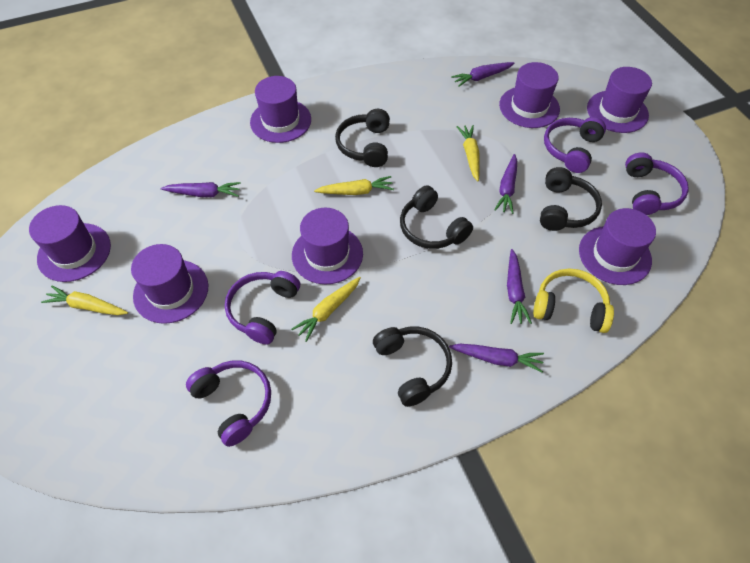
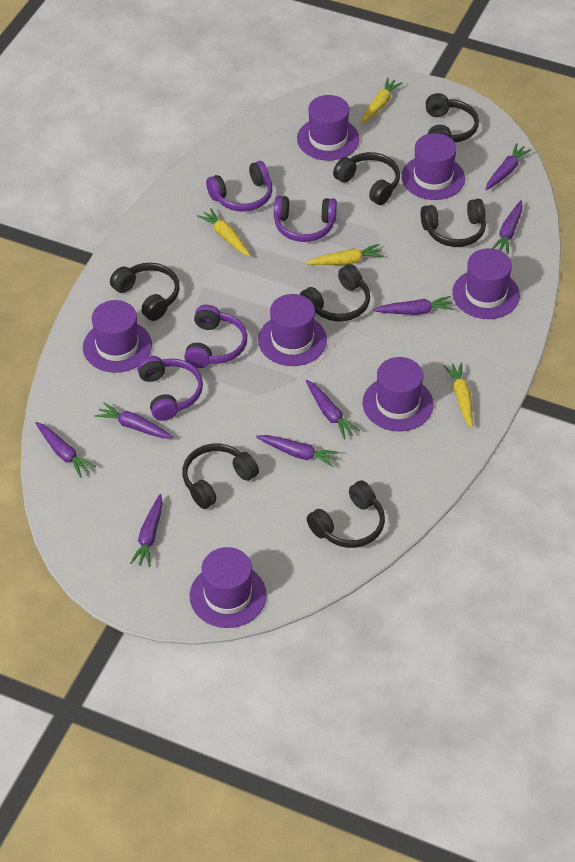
black headphones: 4 -> 7
purple carrot: 5 -> 8
yellow headphones: 1 -> 0

